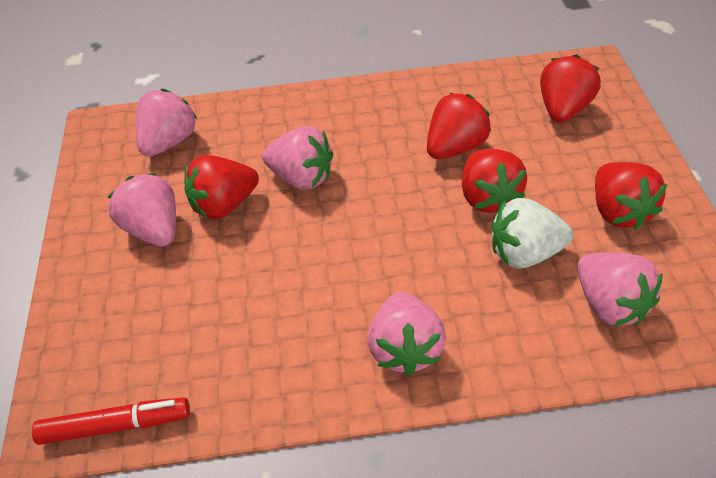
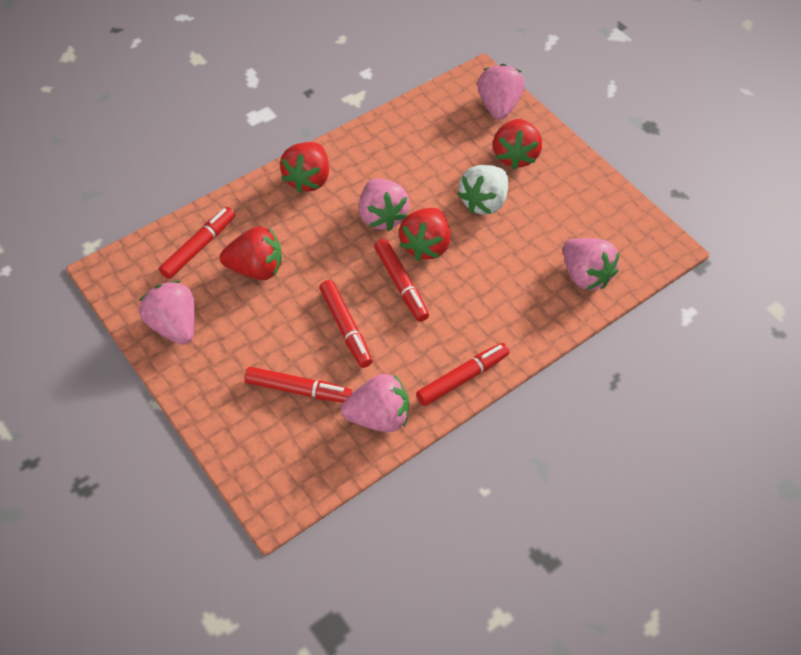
red marker: 1 -> 5
red strawberry: 5 -> 4

